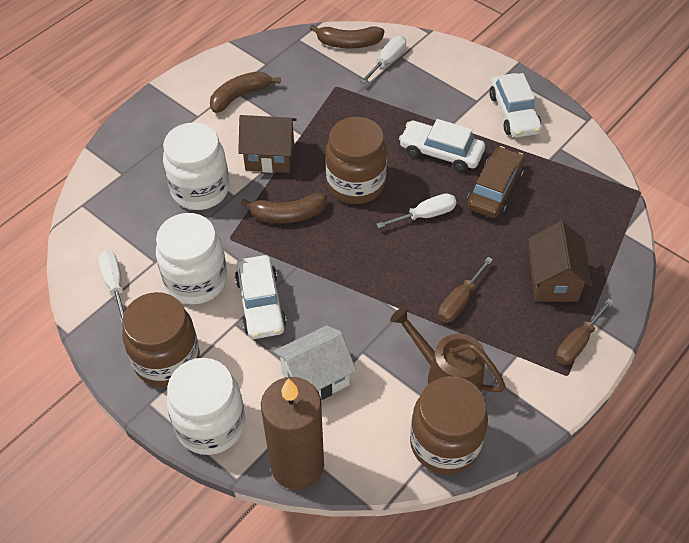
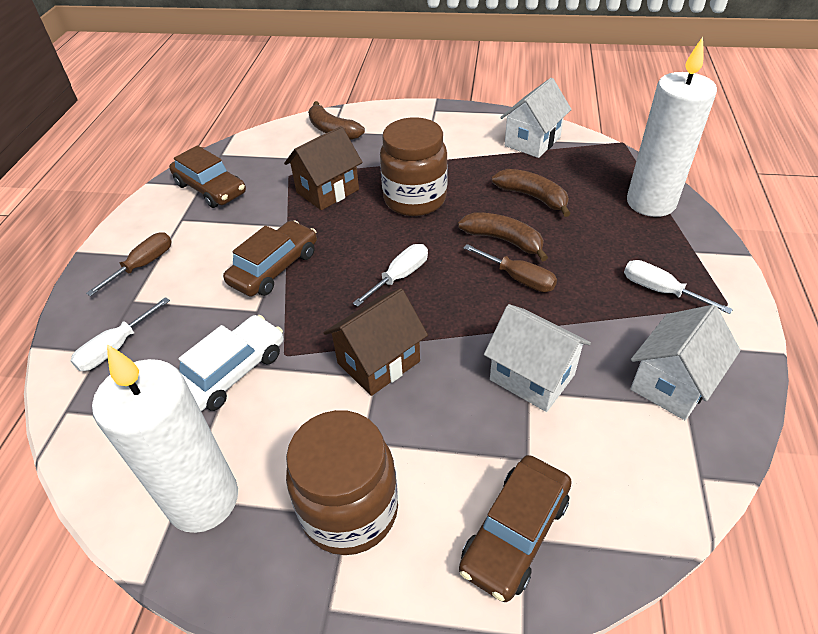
brown candle: 1 -> 0
brown car: 1 -> 3
brown jar: 3 -> 2
brown watering can: 1 -> 0
white candle: 0 -> 2
white car: 3 -> 1
white house: 1 -> 3
white jar: 3 -> 0

